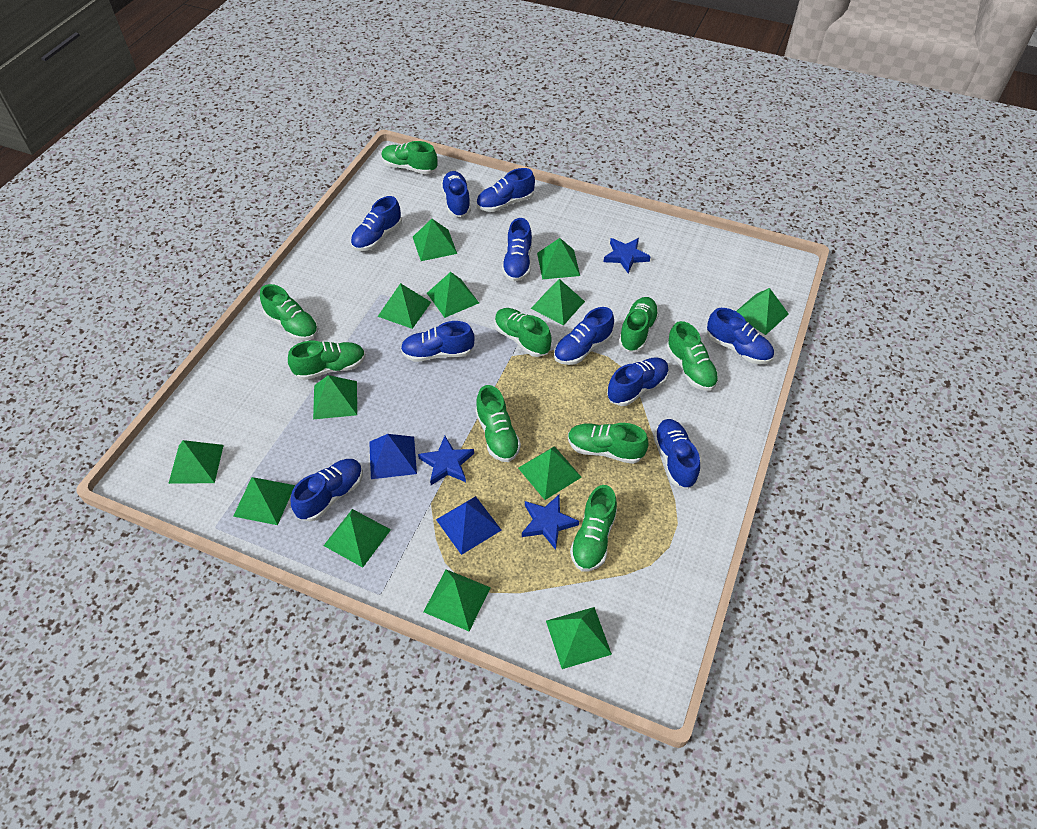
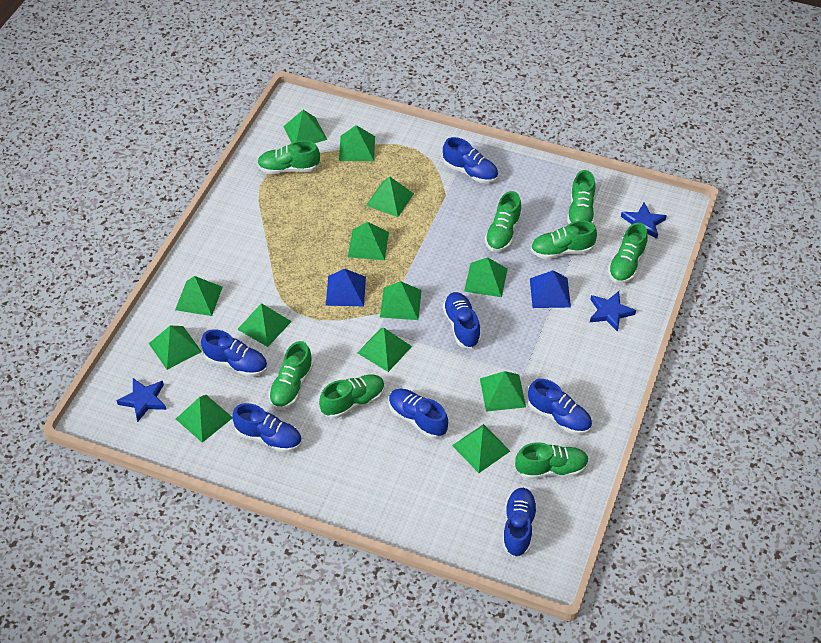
blue shoe: 10 -> 7
green shoe: 9 -> 8

